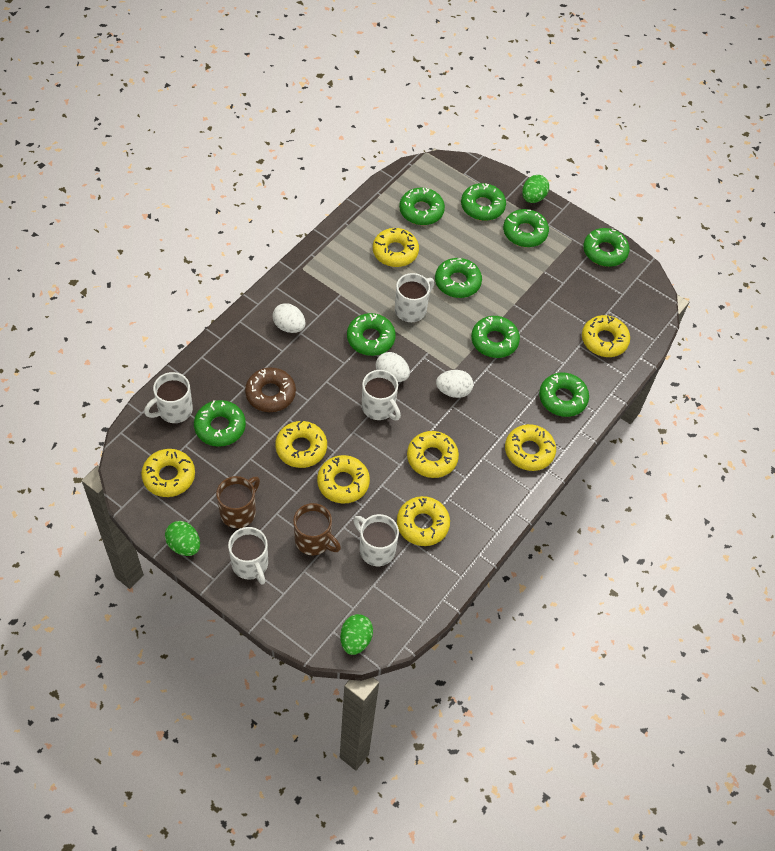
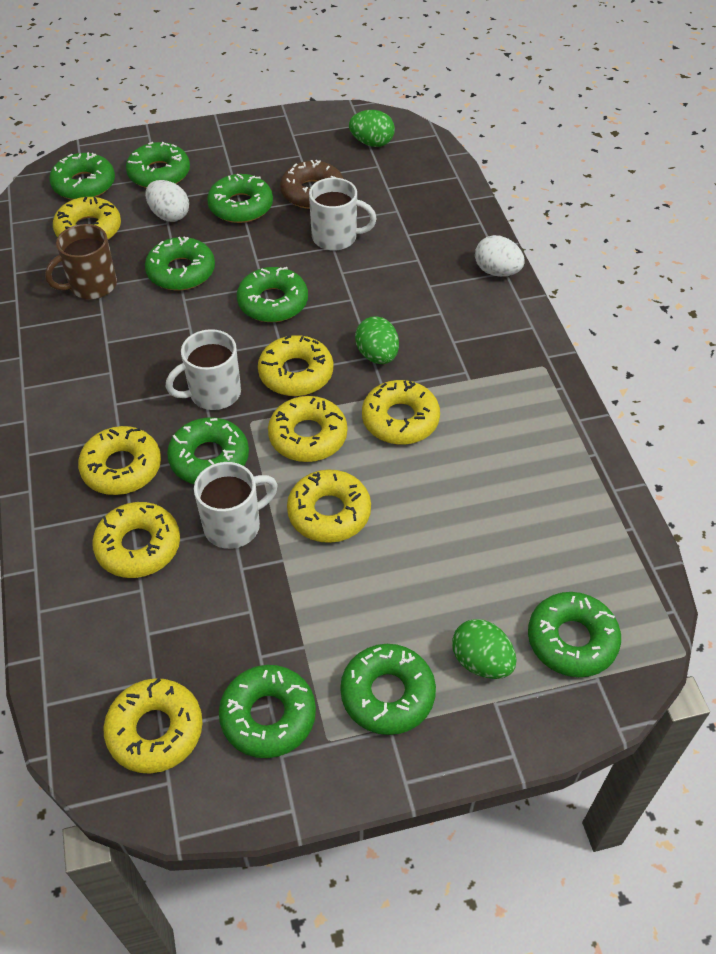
brown mug: 2 -> 1
white egg: 3 -> 2
white mug: 5 -> 3

